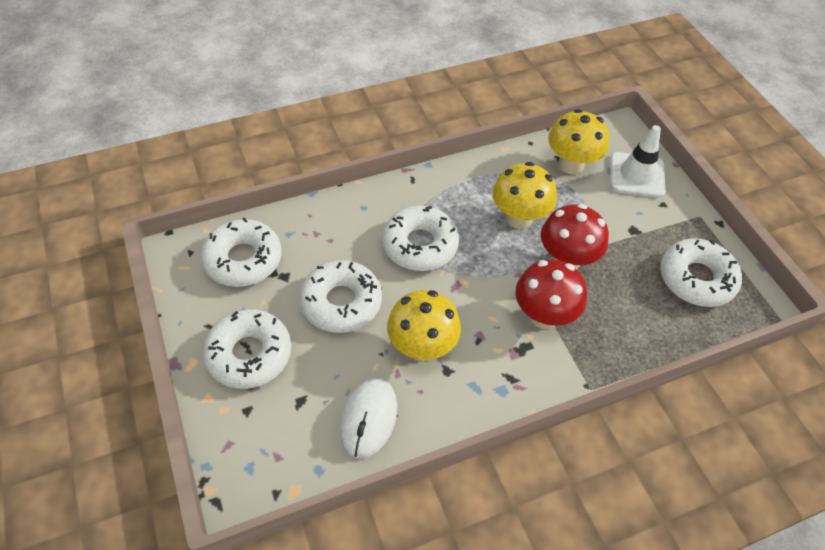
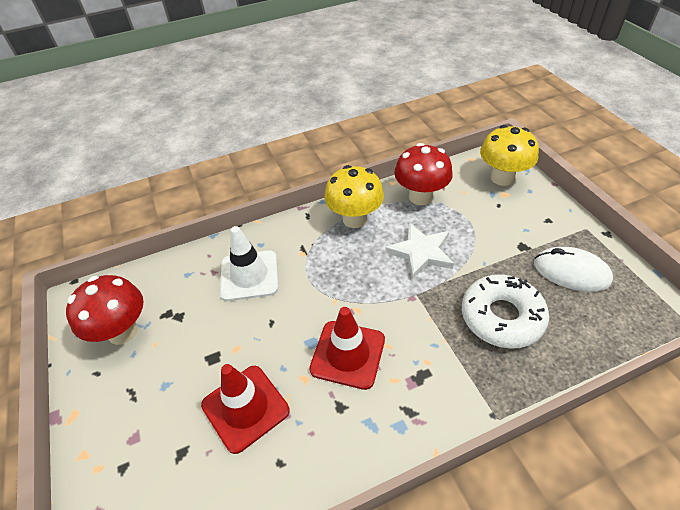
red traffic cone: 0 -> 2
white donut: 5 -> 1
white star: 0 -> 1
yellow mushroom: 3 -> 2

